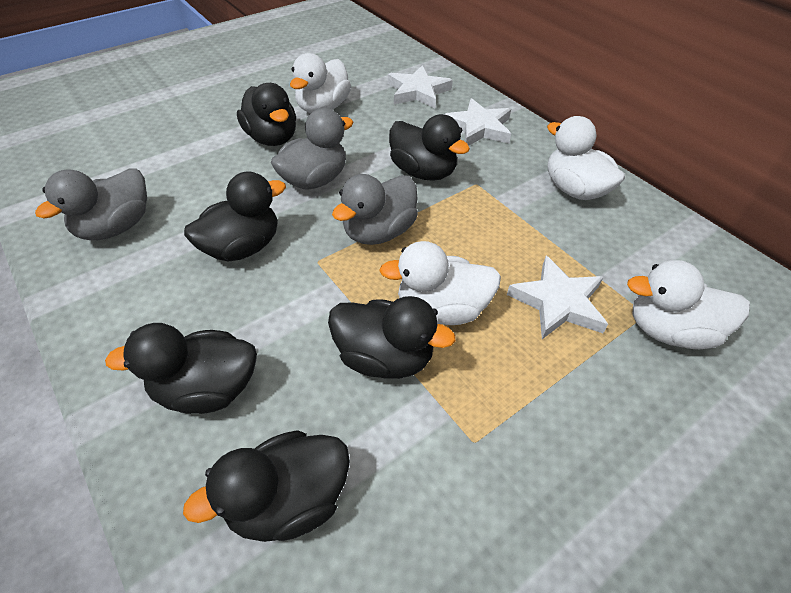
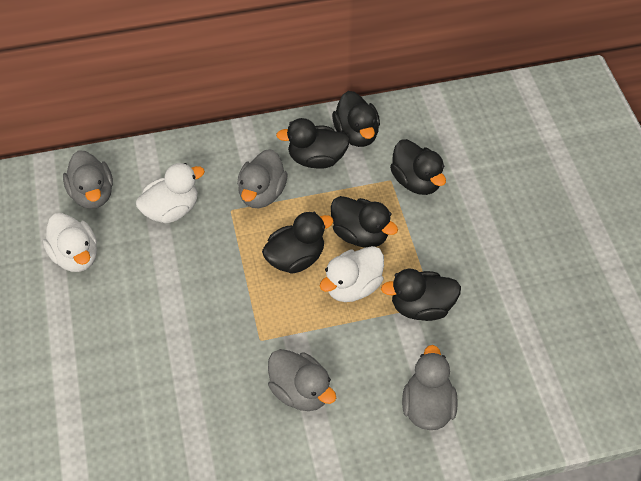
grey duck: 3 -> 4
white duck: 4 -> 3
white star: 3 -> 0

